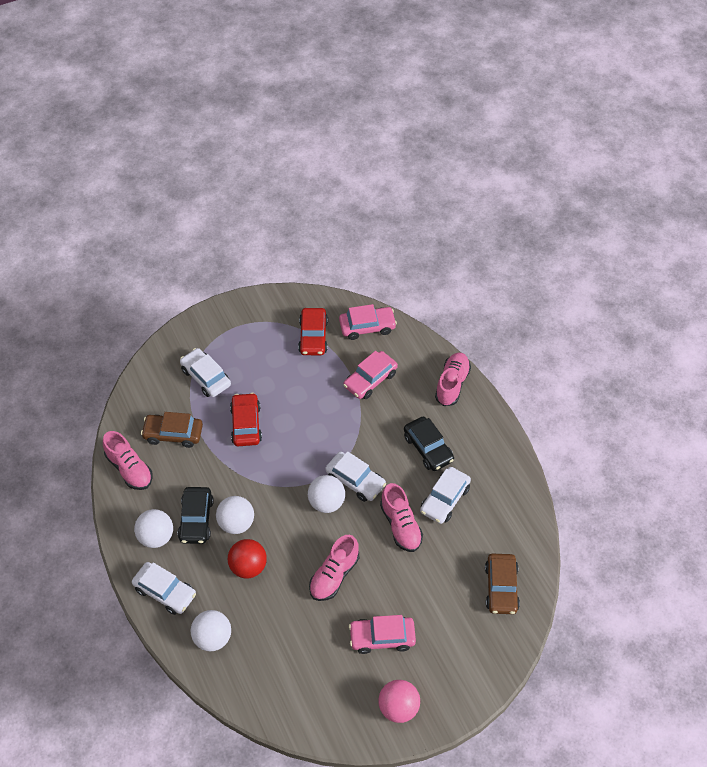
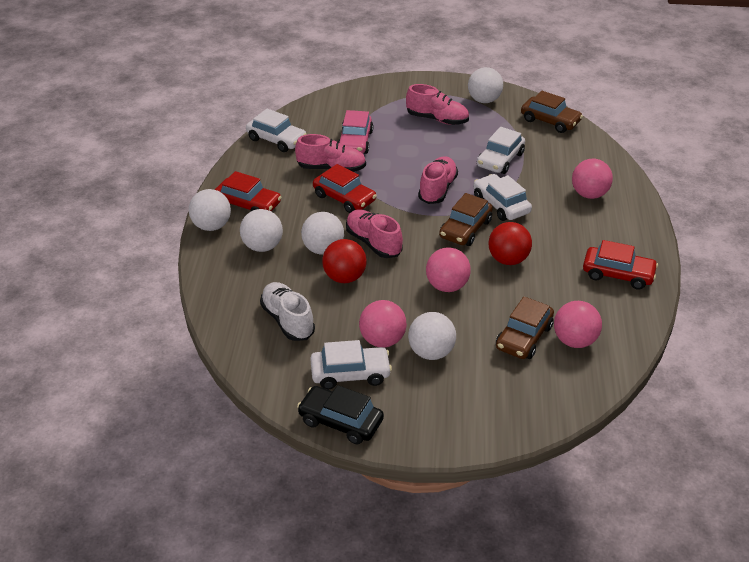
black car: 2 -> 1
brown car: 2 -> 3
pink ball: 1 -> 4
pink car: 3 -> 1
red ball: 1 -> 2
red car: 2 -> 3
white ball: 4 -> 5
white shoe: 0 -> 1

